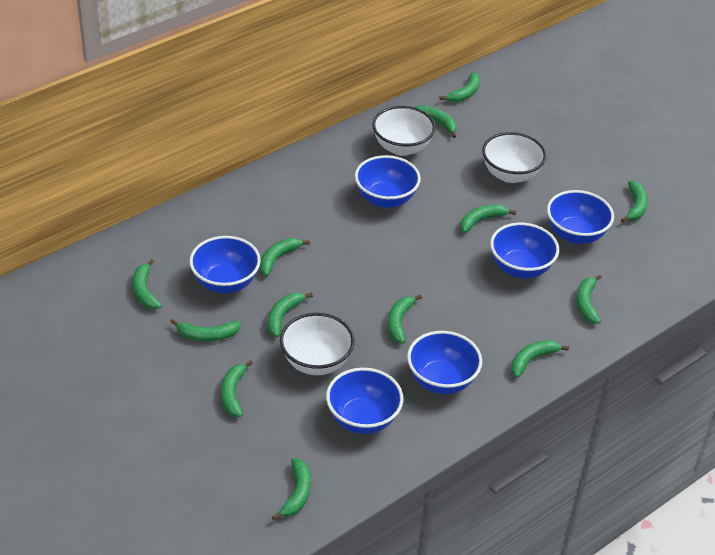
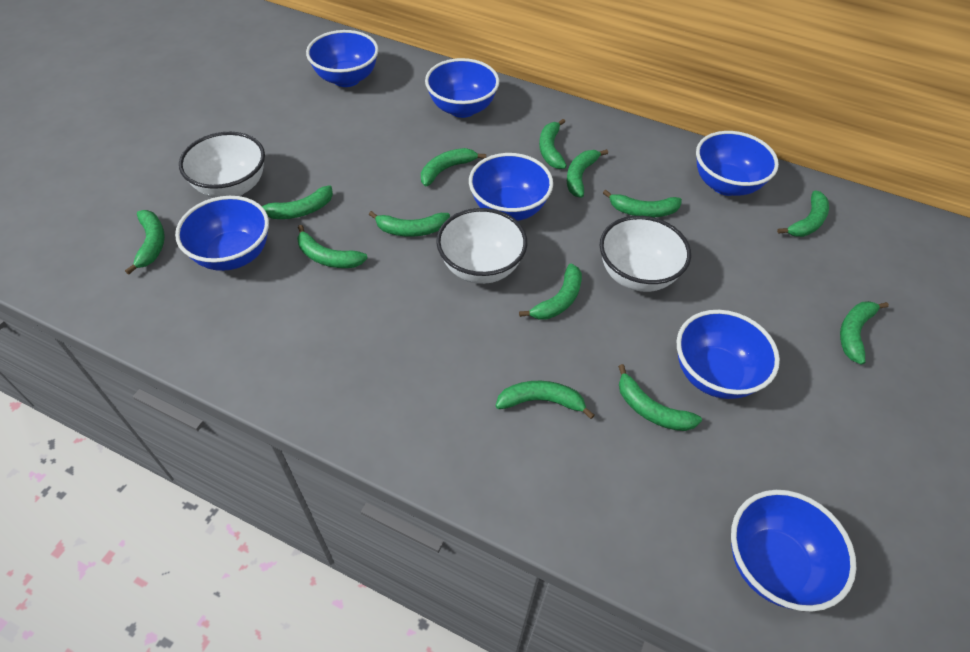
blue bowl: 6 -> 7

